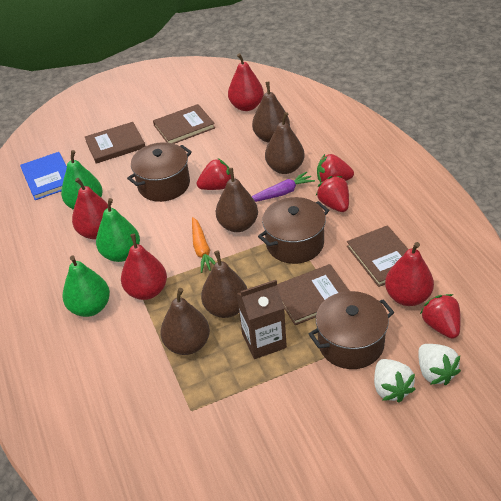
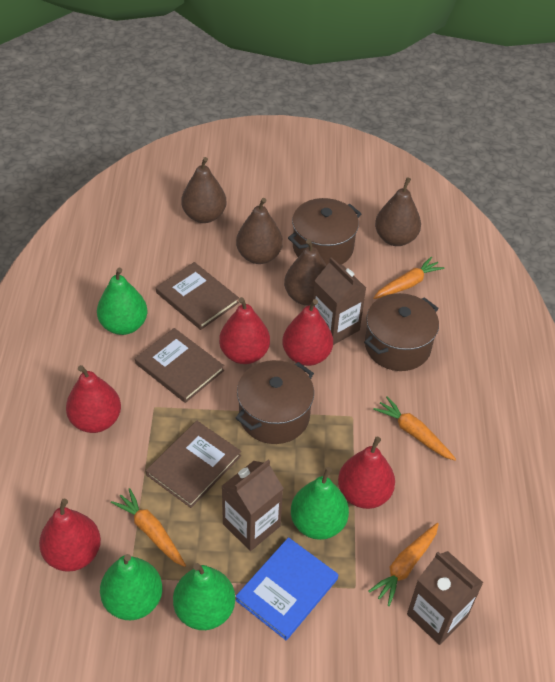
brown book: 4 -> 3
brown carton: 1 -> 3
brown pear: 5 -> 4
green pear: 3 -> 4
orange carrot: 1 -> 4
purple carrot: 1 -> 0
red pear: 4 -> 5
red strawberry: 4 -> 0
white strawberry: 2 -> 0

